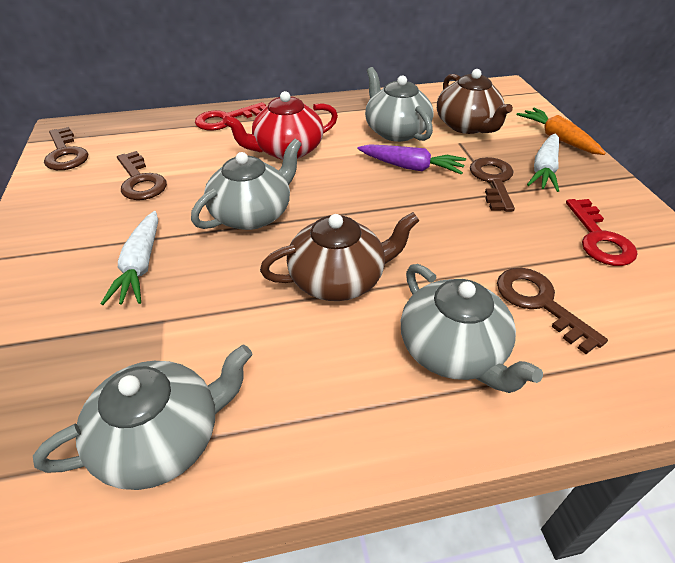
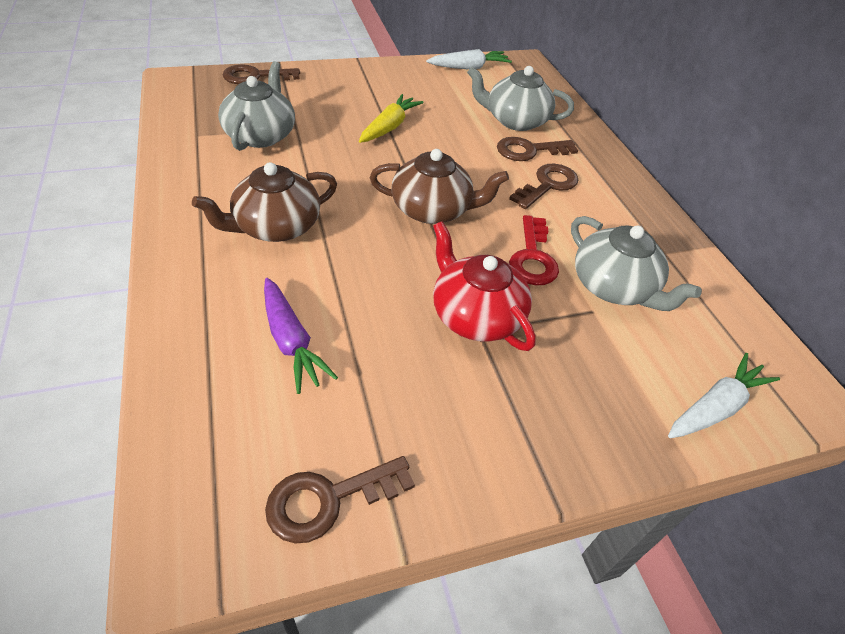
grey teapot: 4 -> 3
orange carrot: 1 -> 0
red key: 2 -> 1
yellow carrot: 0 -> 1

